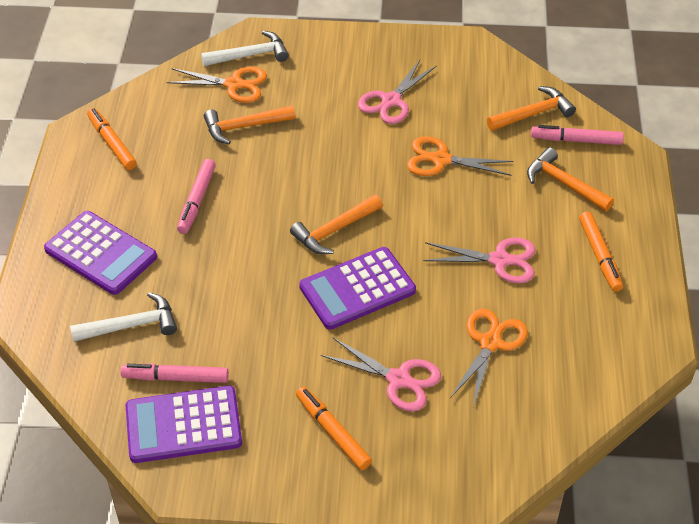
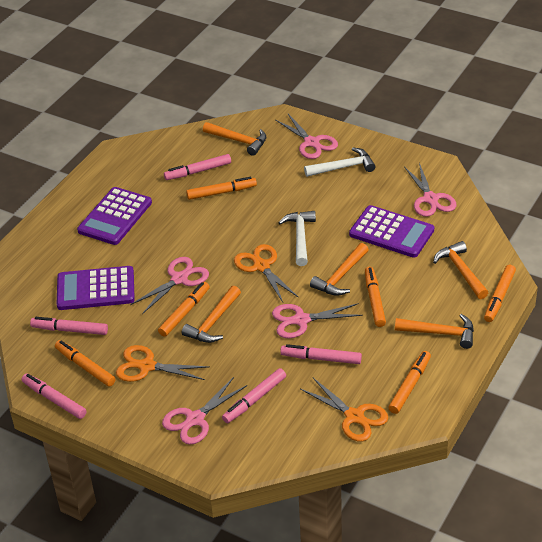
orange hammer: 4 -> 5
orange marker: 3 -> 6
pink marker: 3 -> 5
pink scissors: 3 -> 5

